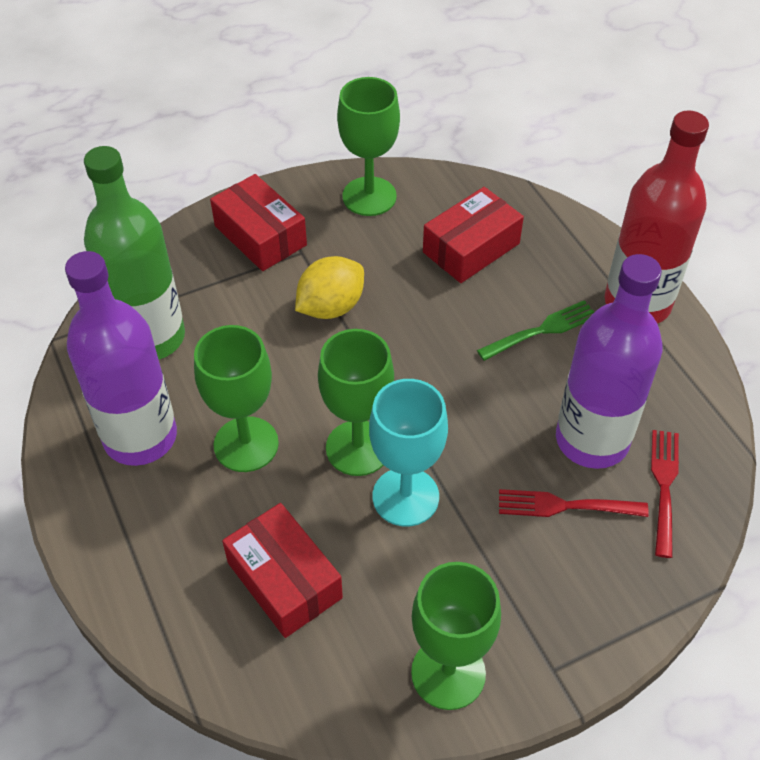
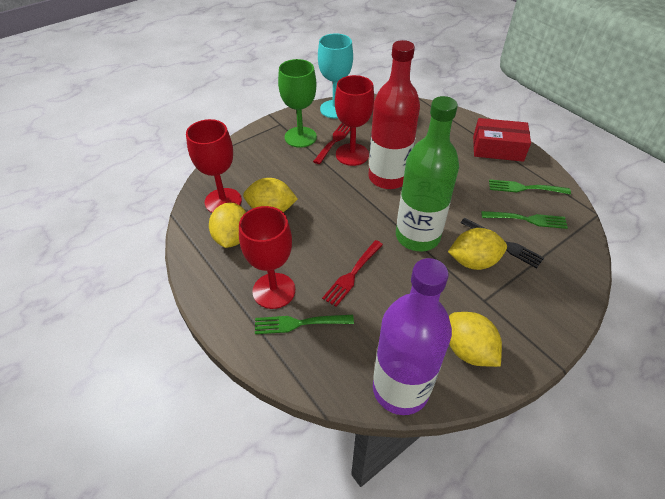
black fork: 0 -> 1
green fork: 1 -> 3
green goblet: 4 -> 1
purple bottle: 2 -> 1
red box: 3 -> 1
red goblet: 0 -> 3
yellow lemon: 1 -> 4

